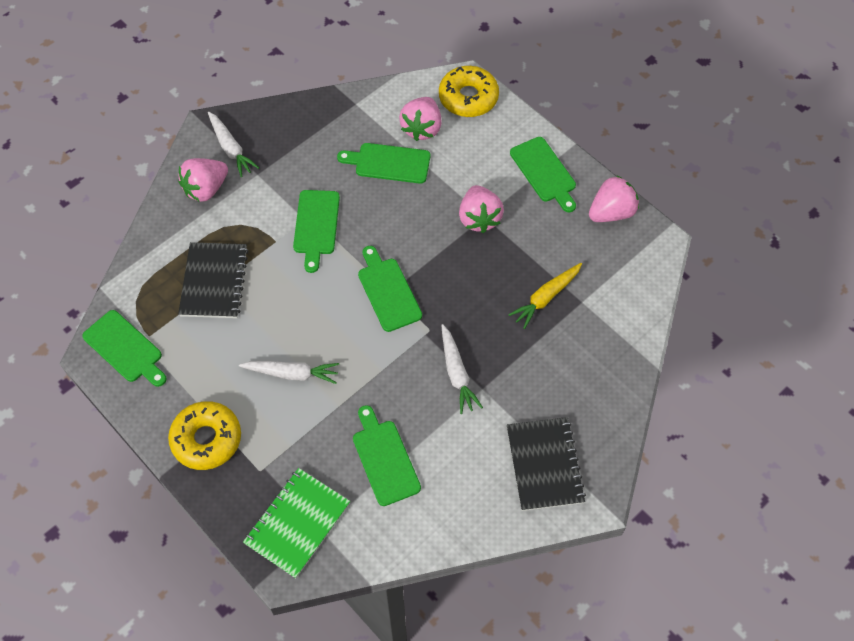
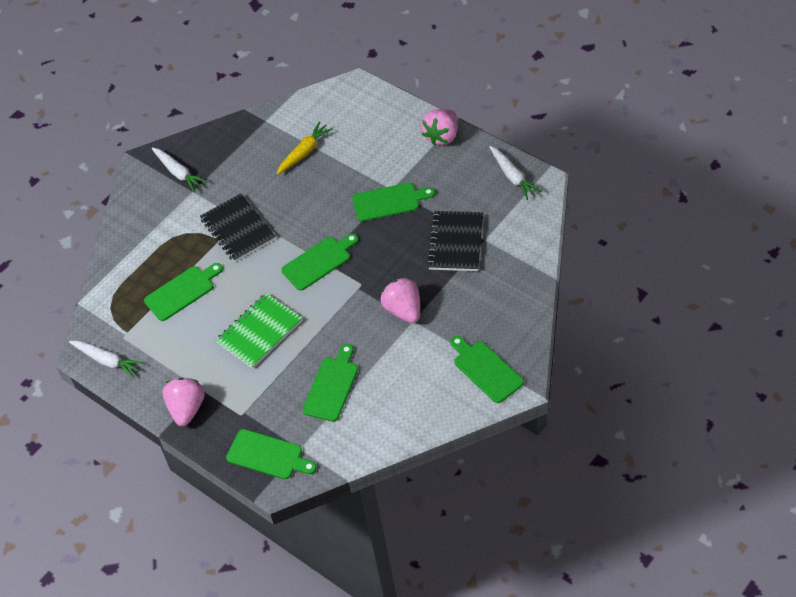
pink strawberry: 4 -> 3
yellow donut: 2 -> 0

